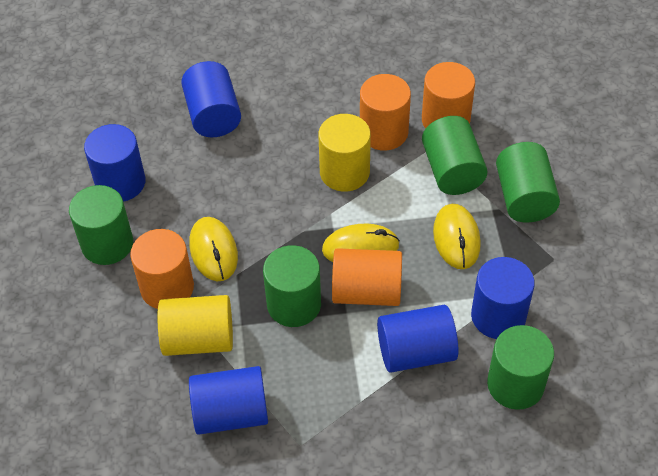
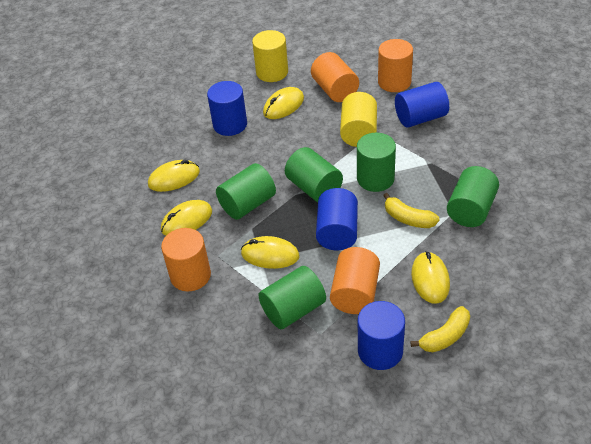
blue cylinder: 5 -> 4
yellow banana: 0 -> 2
yellow mouse: 3 -> 5

